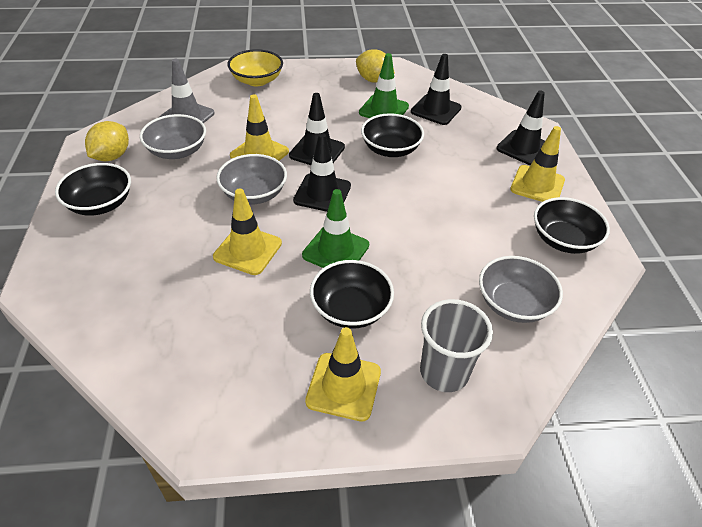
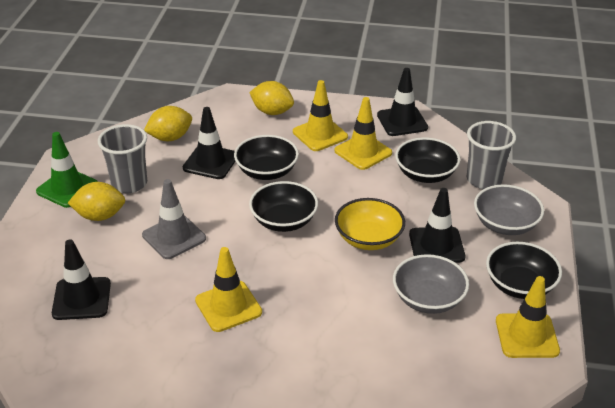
green traffic cone: 2 -> 1
grey bowl: 3 -> 2
grey cup: 1 -> 2
yellow lemon: 2 -> 3

